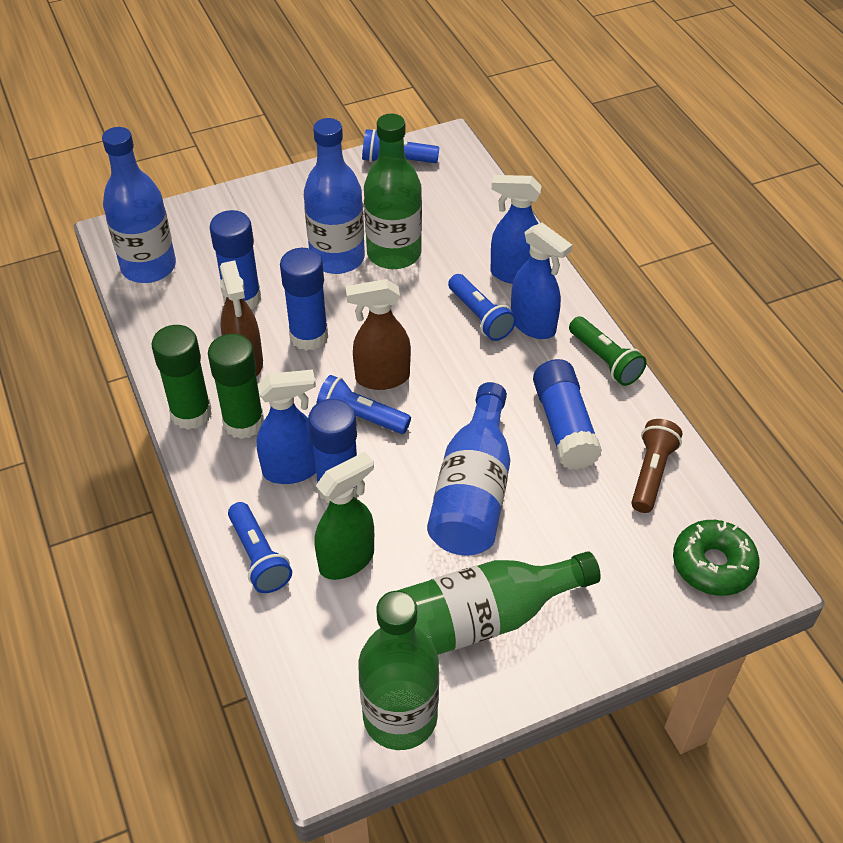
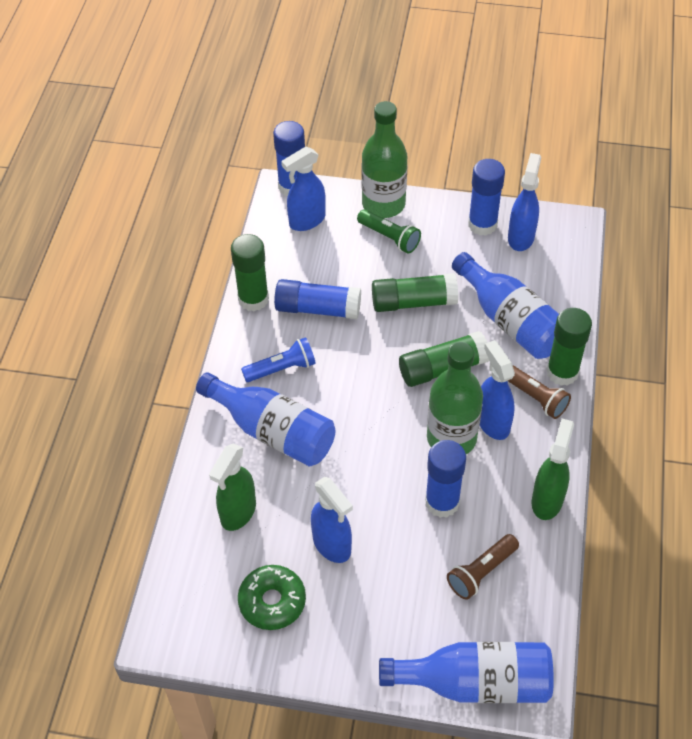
blue flashlight: 4 -> 1
blue spray bottle: 3 -> 4
brown flashlight: 1 -> 2
brown spray bottle: 2 -> 0
green bottle: 3 -> 2
green glue stick: 2 -> 4
green spray bottle: 1 -> 2

